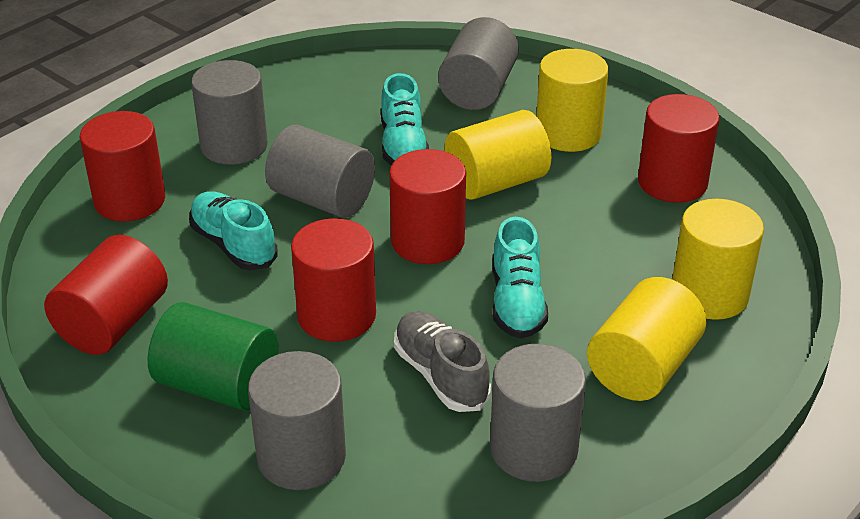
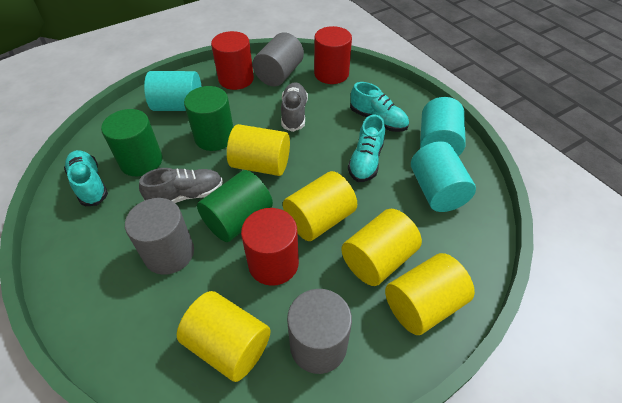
green cylinder: 1 -> 3
grey cylinder: 5 -> 3
grey shoe: 1 -> 2
red cylinder: 5 -> 3
turquoise cylinder: 0 -> 3
yellow cylinder: 4 -> 5

